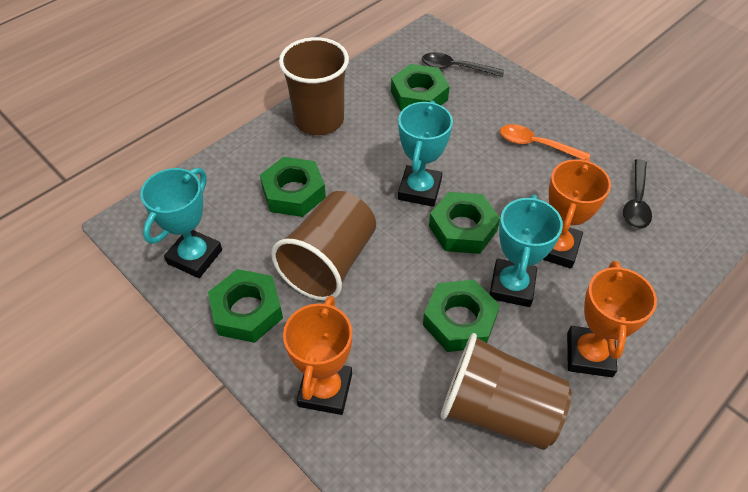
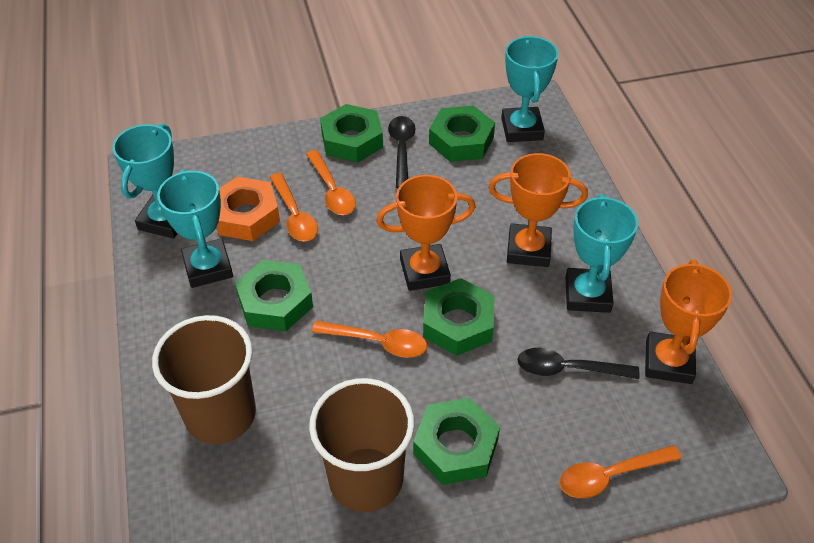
brown cup: 3 -> 2
orange nut: 0 -> 1
orange spoon: 1 -> 4
turquoise trophy: 3 -> 4

